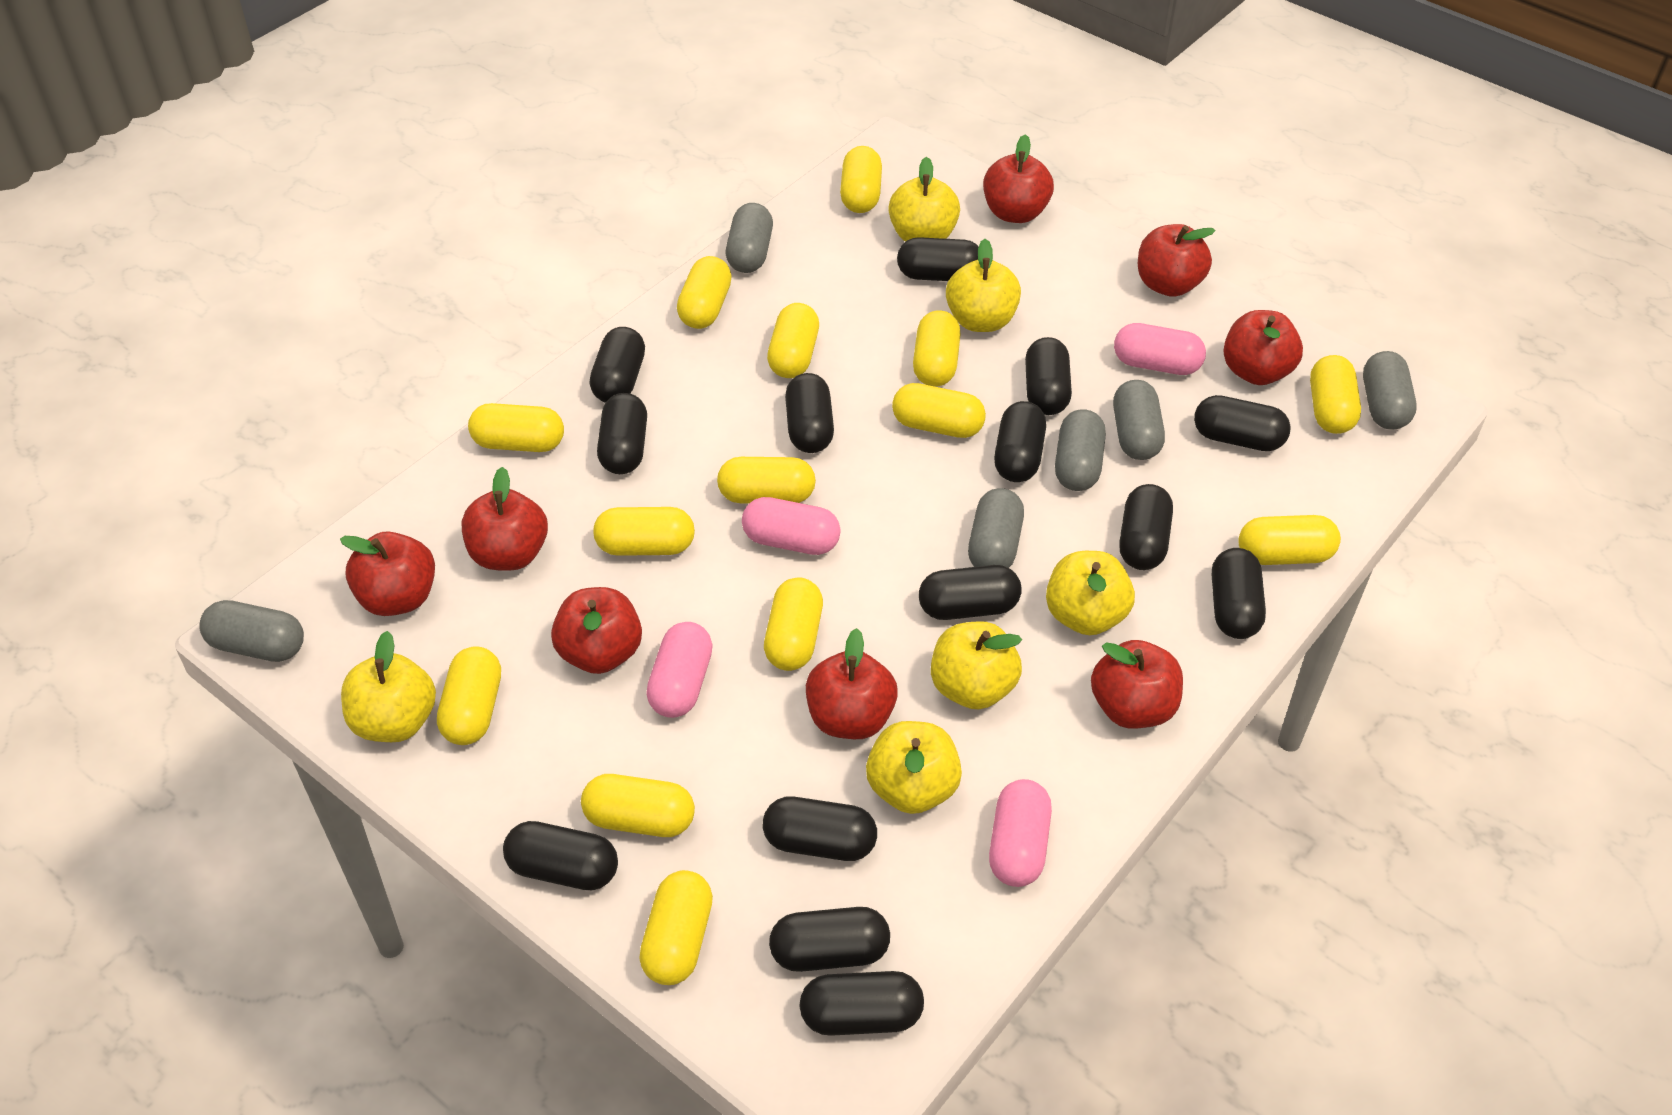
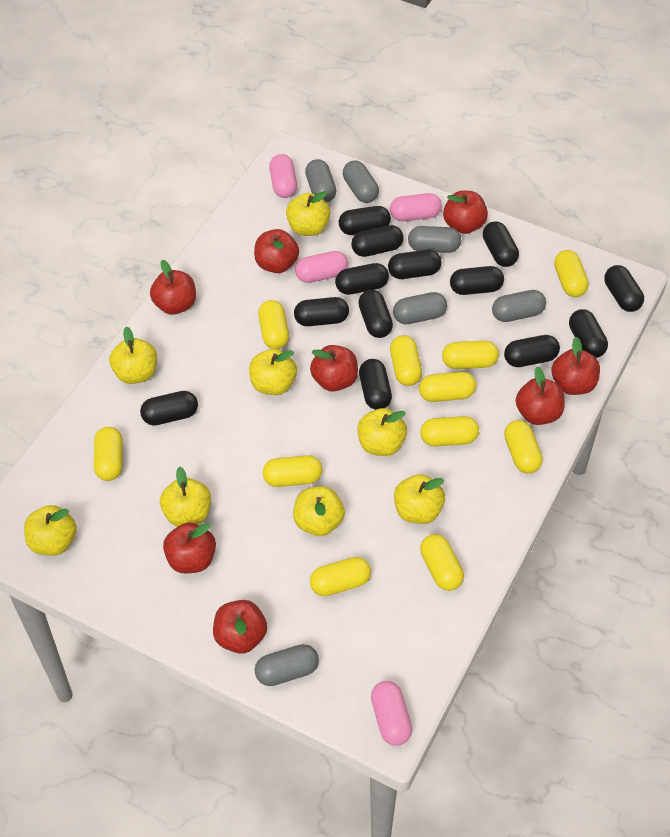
black capsule: 14 -> 13
yellow apple: 6 -> 8
yellow capsule: 14 -> 11

